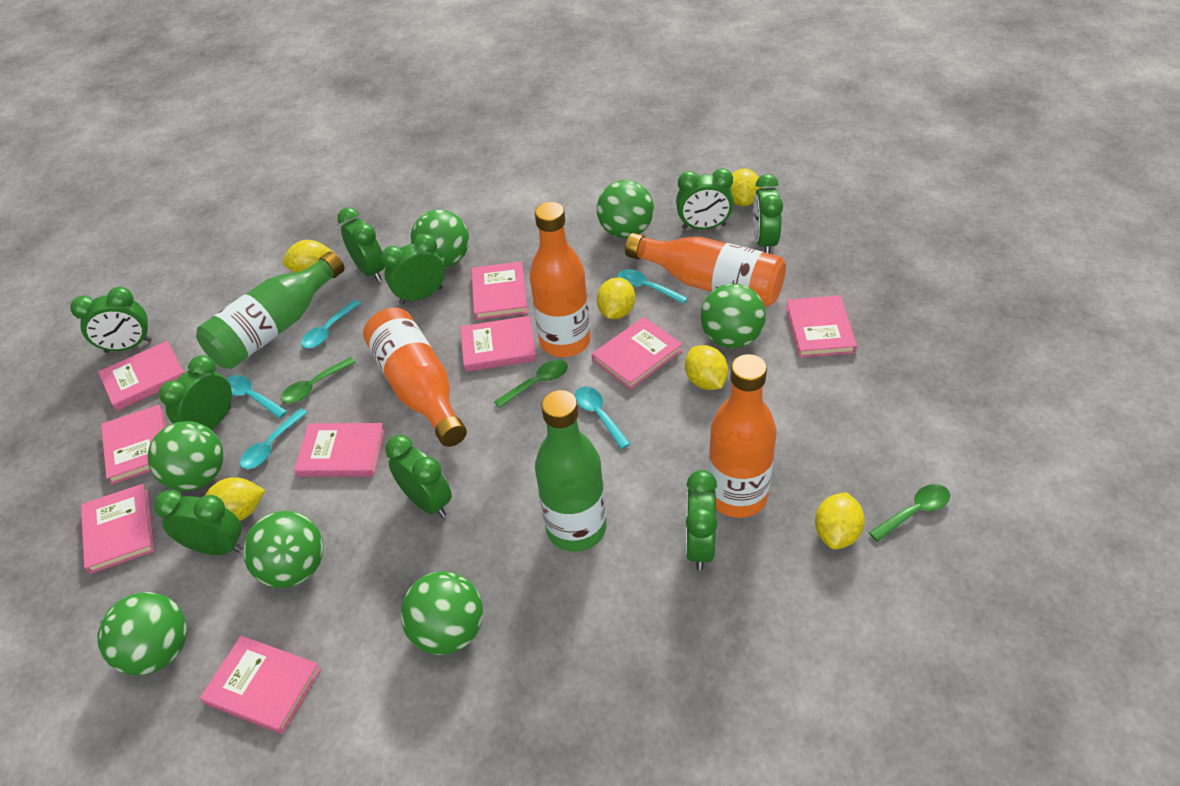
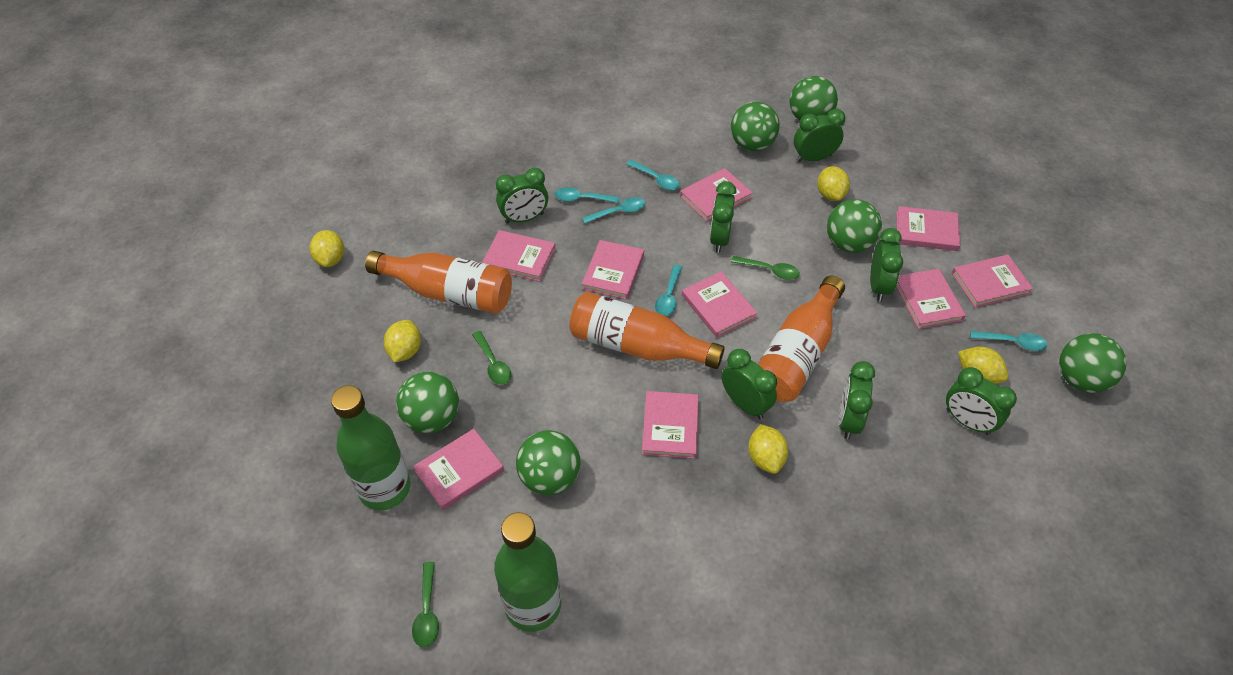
green ball: 7 -> 6
green clock: 9 -> 7
orange bottle: 4 -> 3
yellow lemon: 6 -> 5

